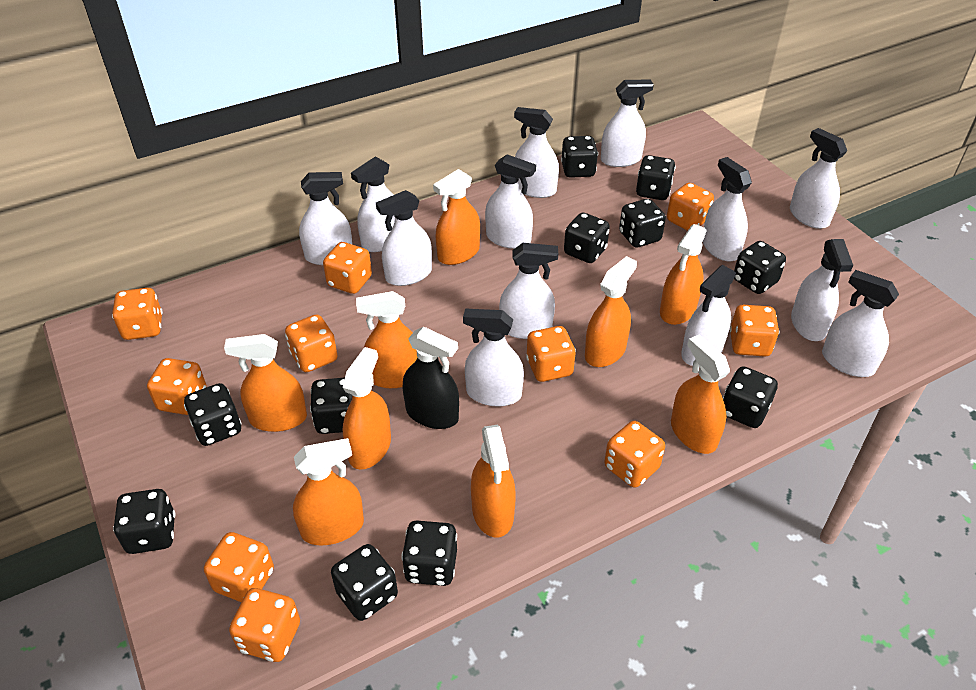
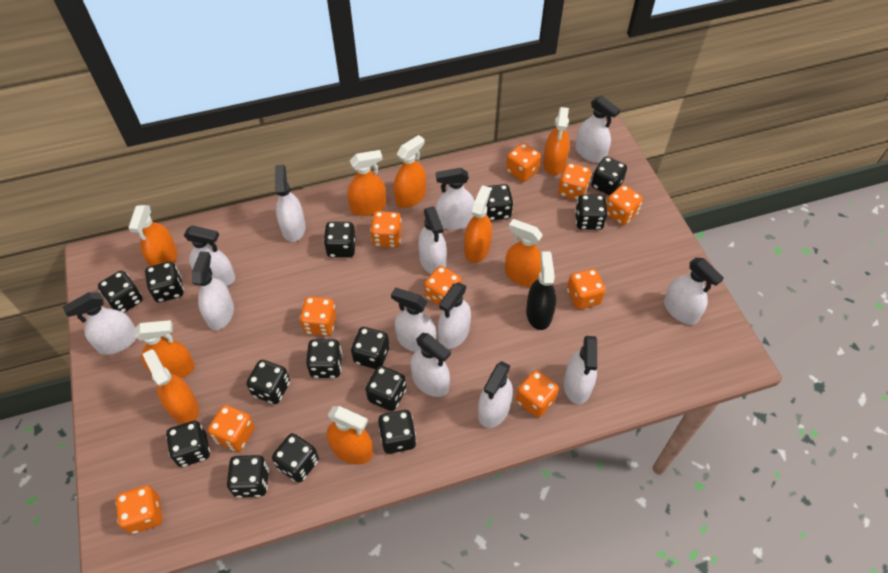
black dice: 11 -> 14

